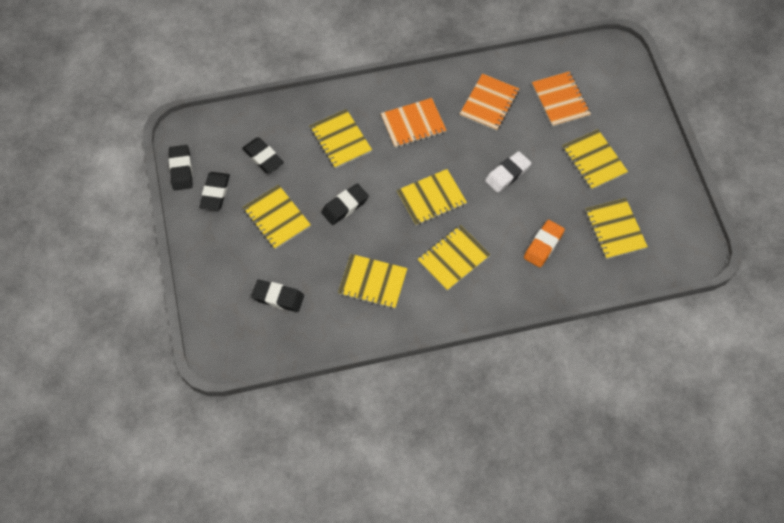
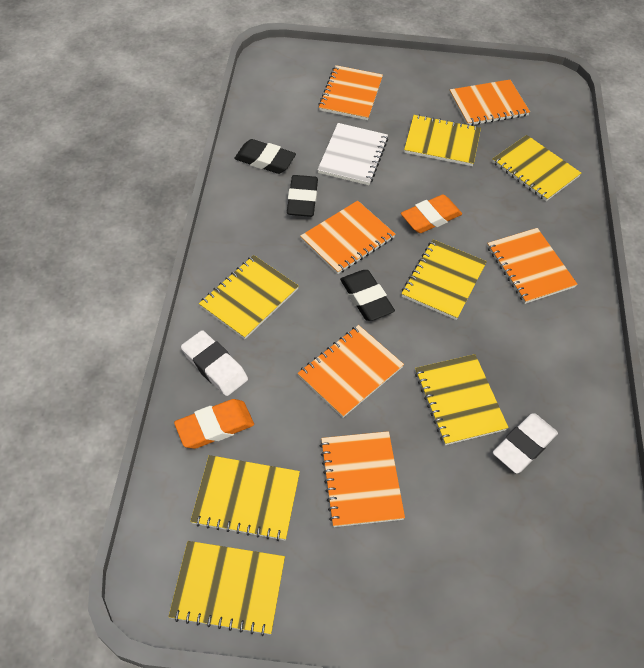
black eraser: 5 -> 3
orange eraser: 1 -> 2
orange notebook: 3 -> 6
white eraser: 1 -> 2
white notebook: 0 -> 1

